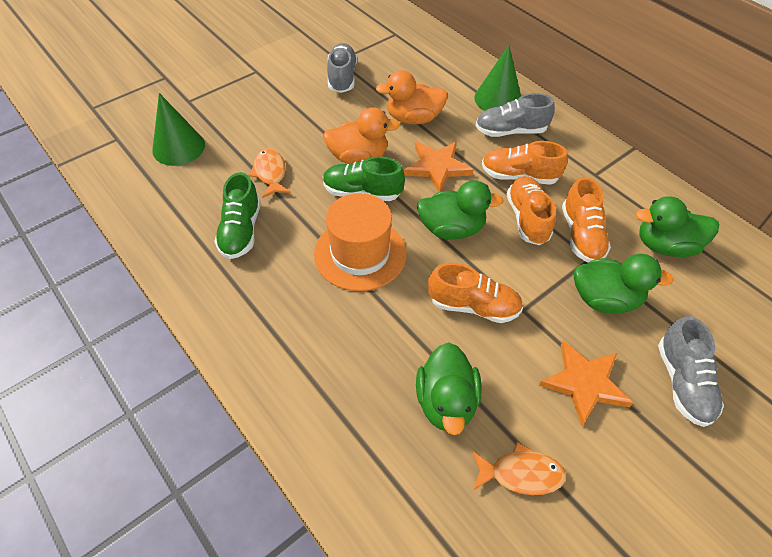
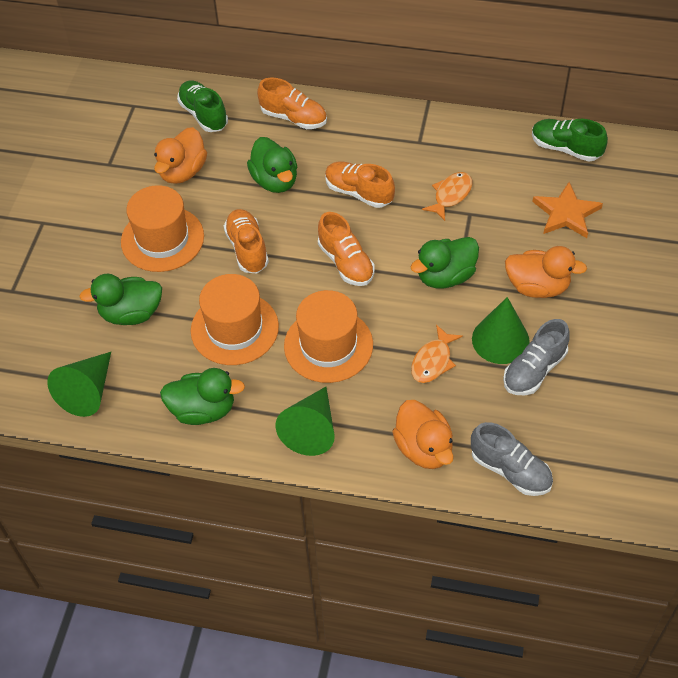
green cone: 2 -> 3
grey shoe: 3 -> 2
orange duck: 2 -> 3
orange hat: 1 -> 3
orange star: 2 -> 1

